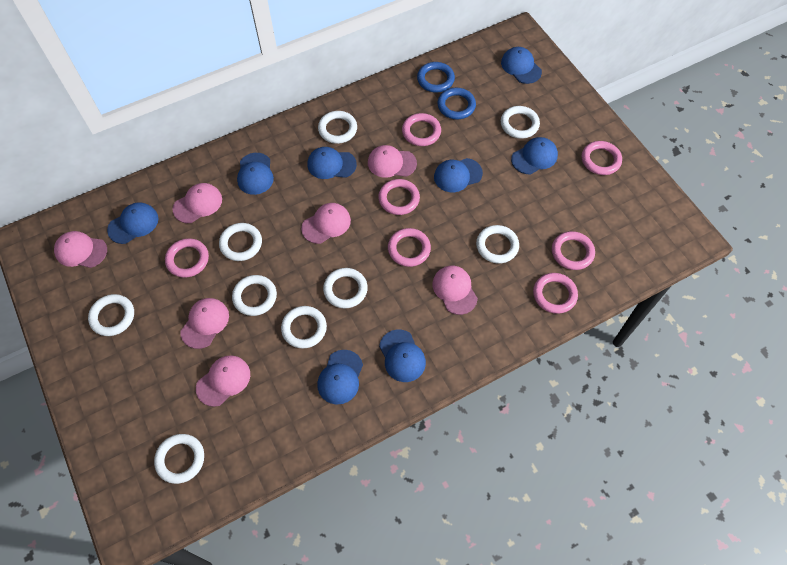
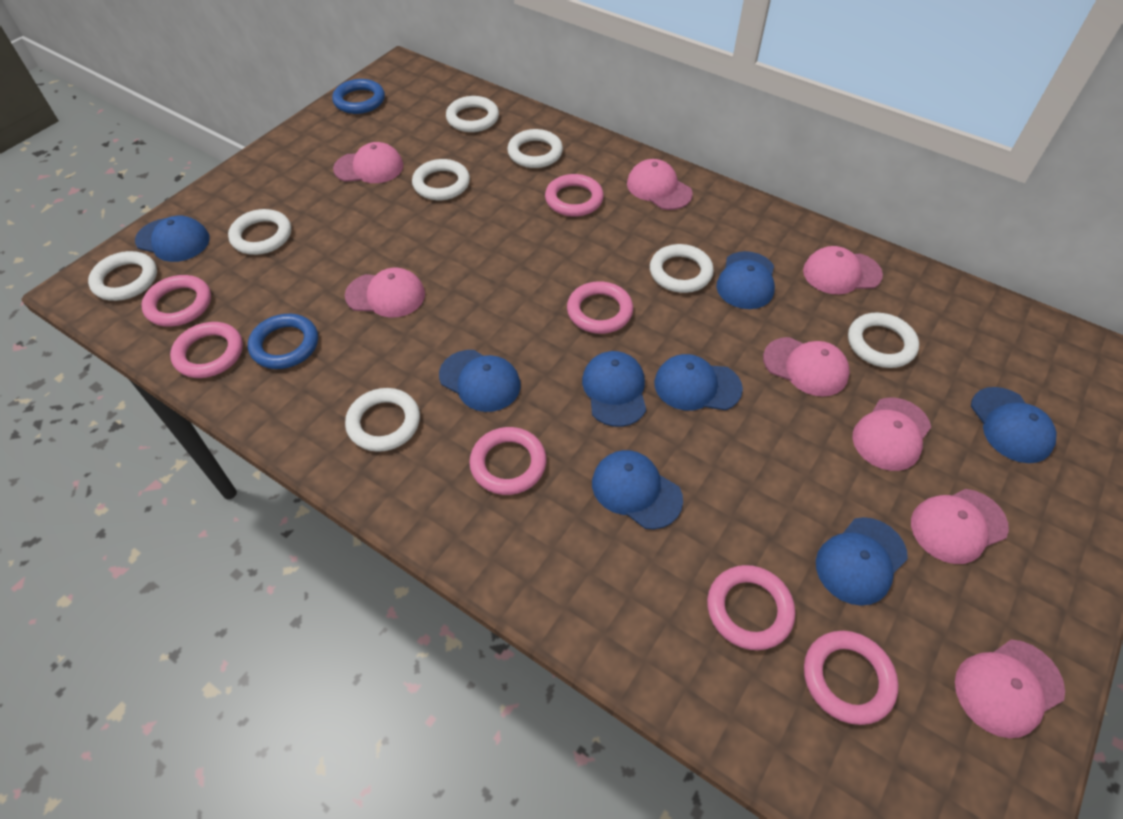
pink cap: 7 -> 8
white ring: 9 -> 8

